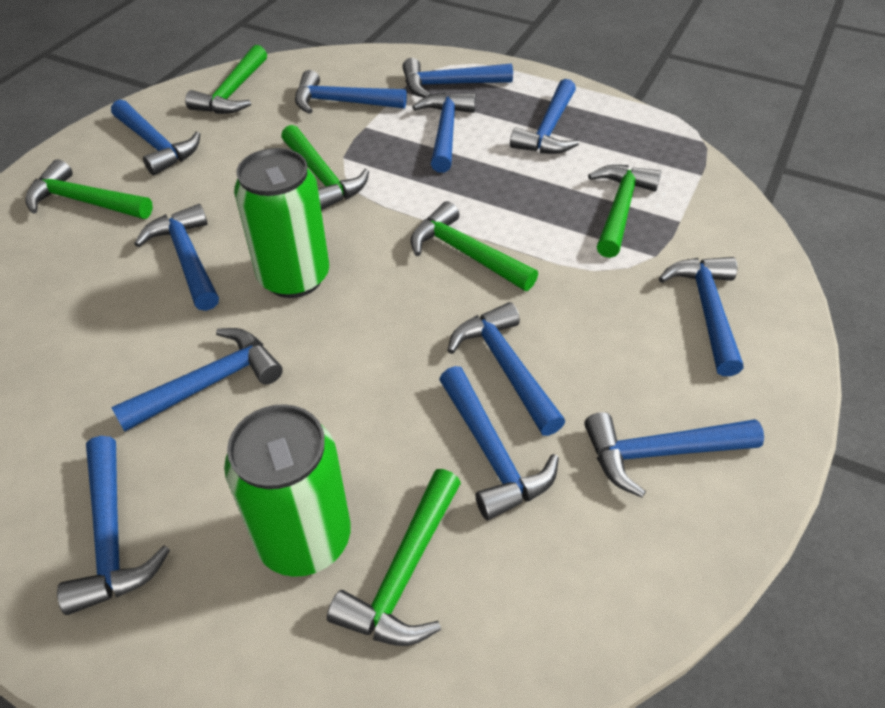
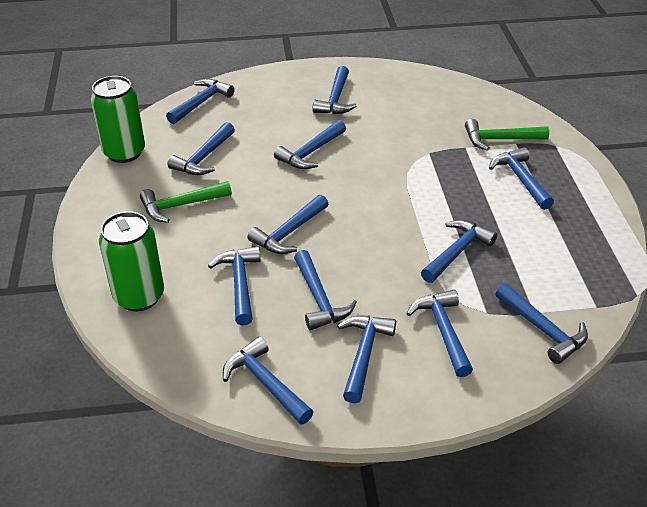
blue hammer: 12 -> 13
green hammer: 6 -> 2

